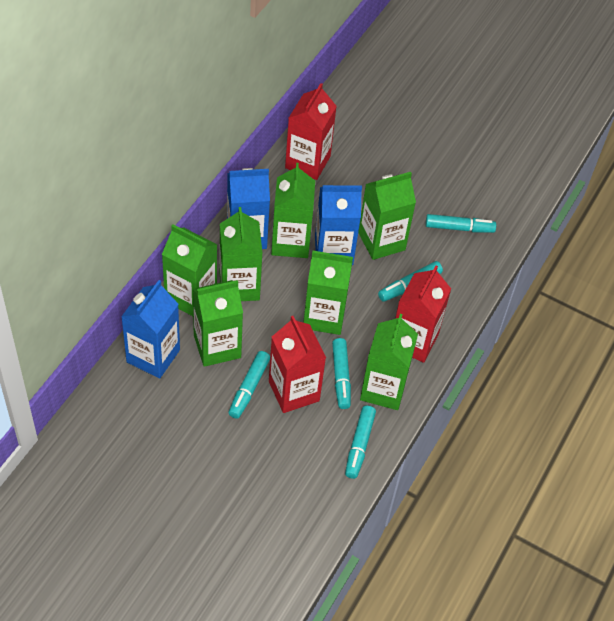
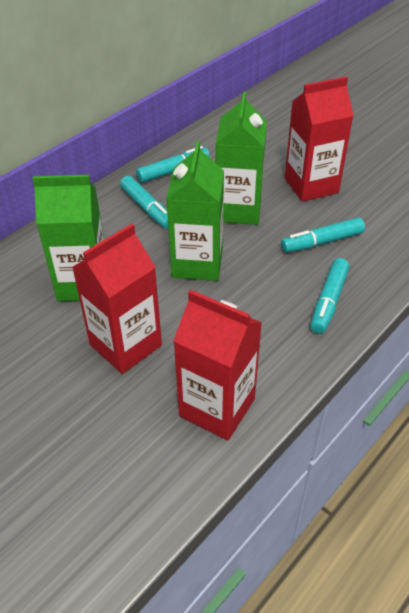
blue carton: 3 -> 0
green carton: 7 -> 3
turquoise marker: 5 -> 4

